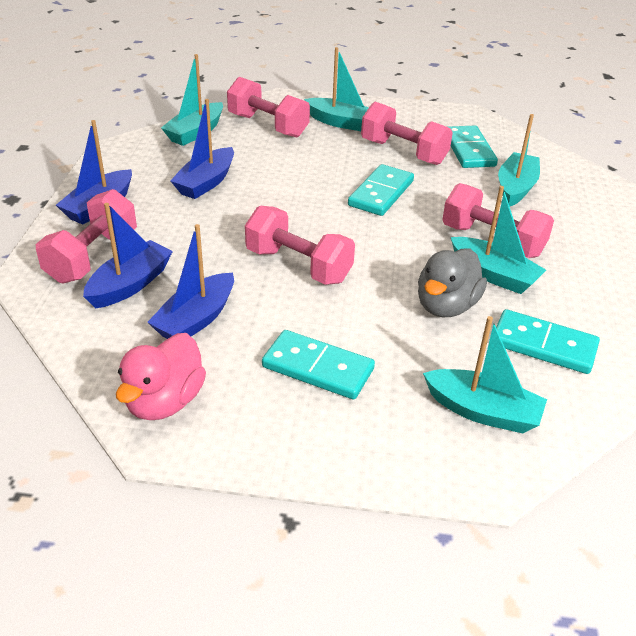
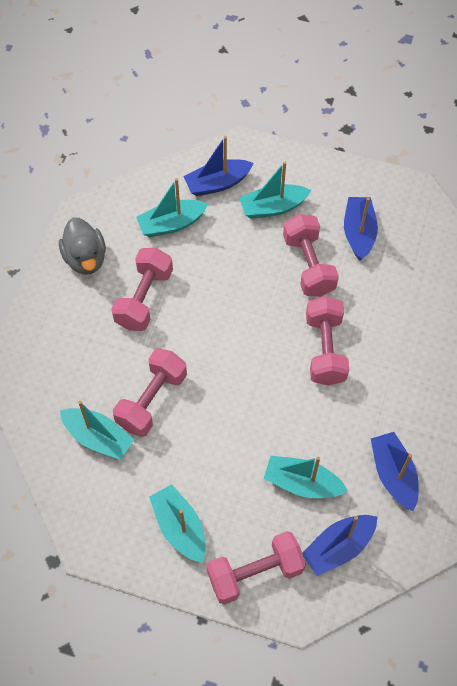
pink duck: 1 -> 0
turquoise domino: 4 -> 0

